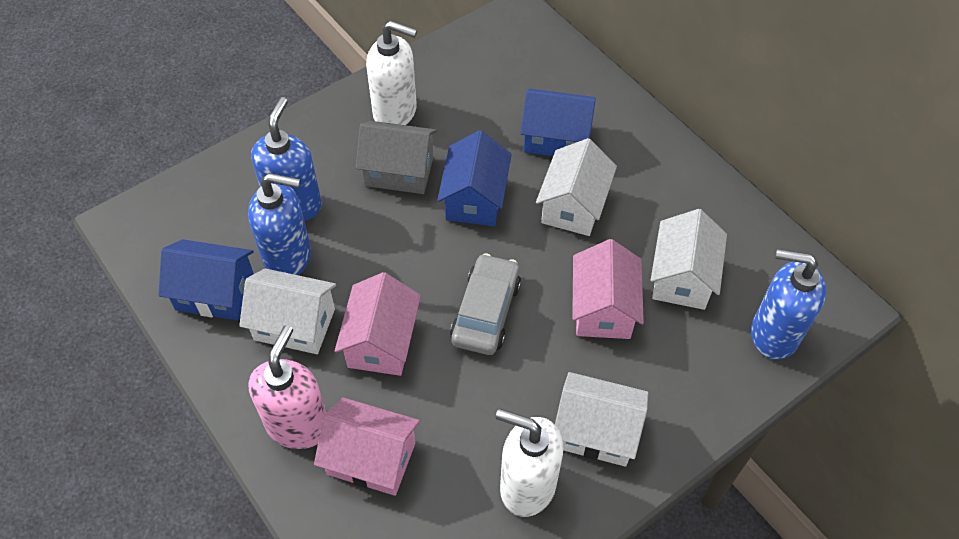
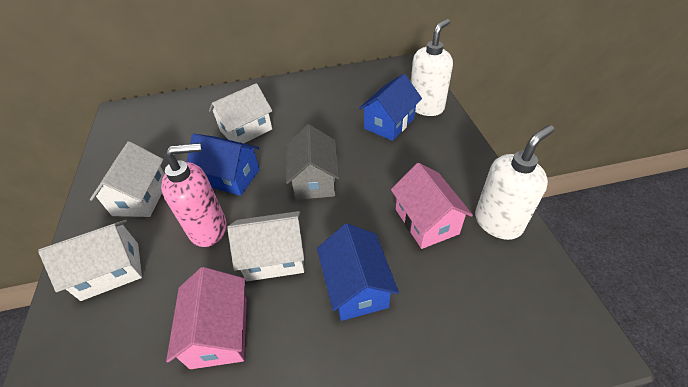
blue soap dispenser: 3 -> 0
grey car: 1 -> 0
pink house: 3 -> 2

